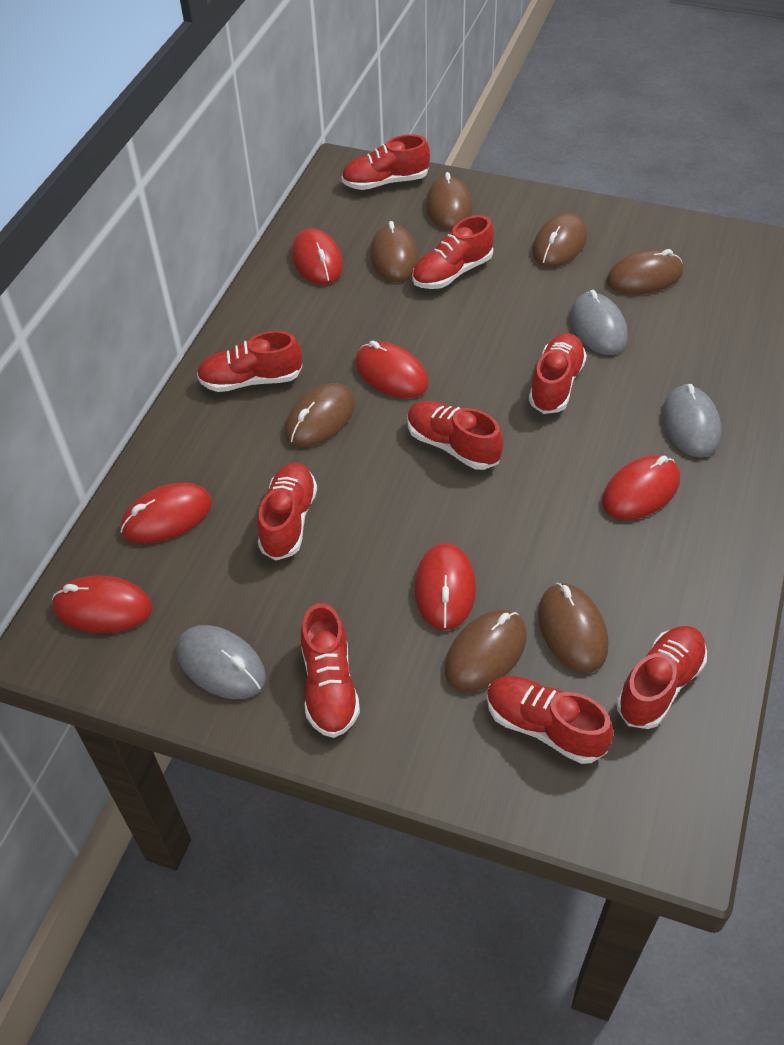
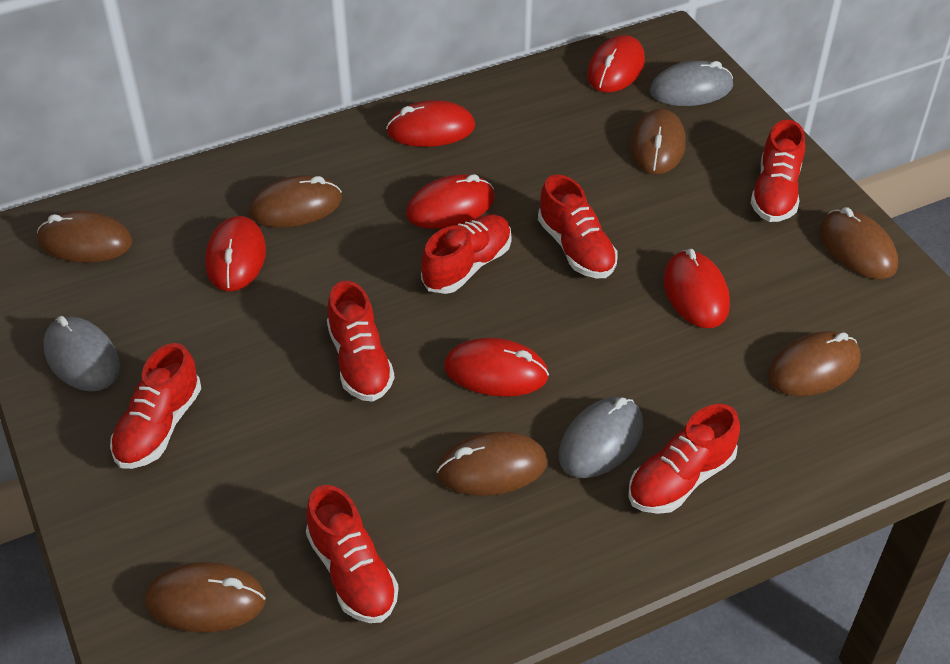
red shoe: 9 -> 7

